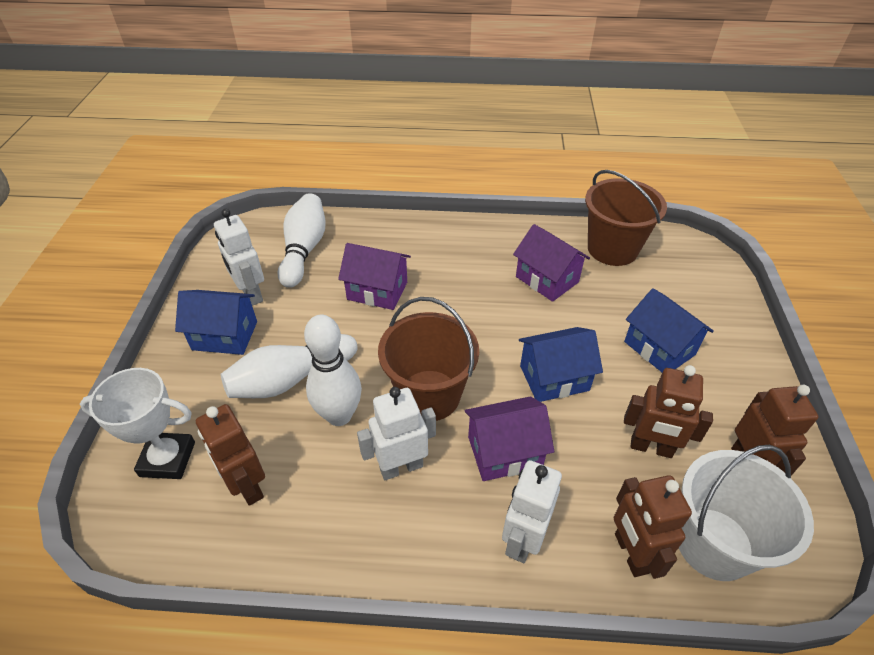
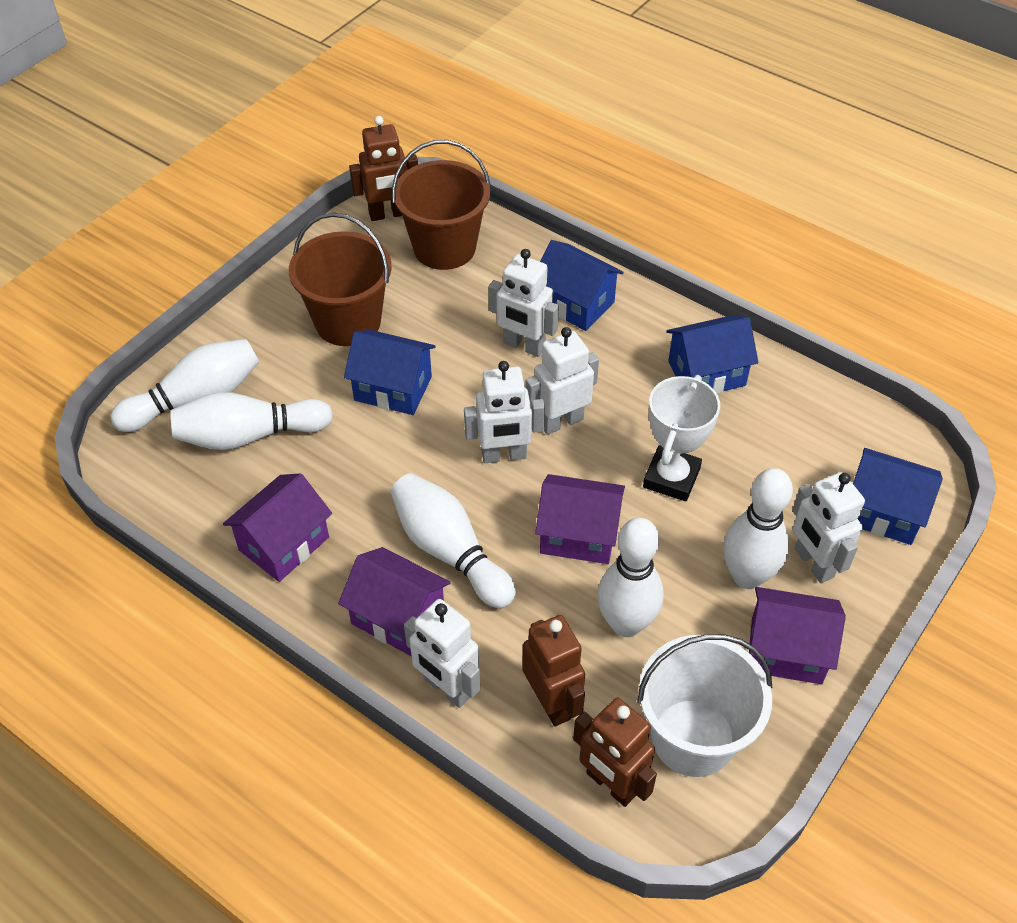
blue house: 3 -> 4
brown robot: 4 -> 3
purple house: 3 -> 4
white bowling pin: 3 -> 5
white robot: 3 -> 5

